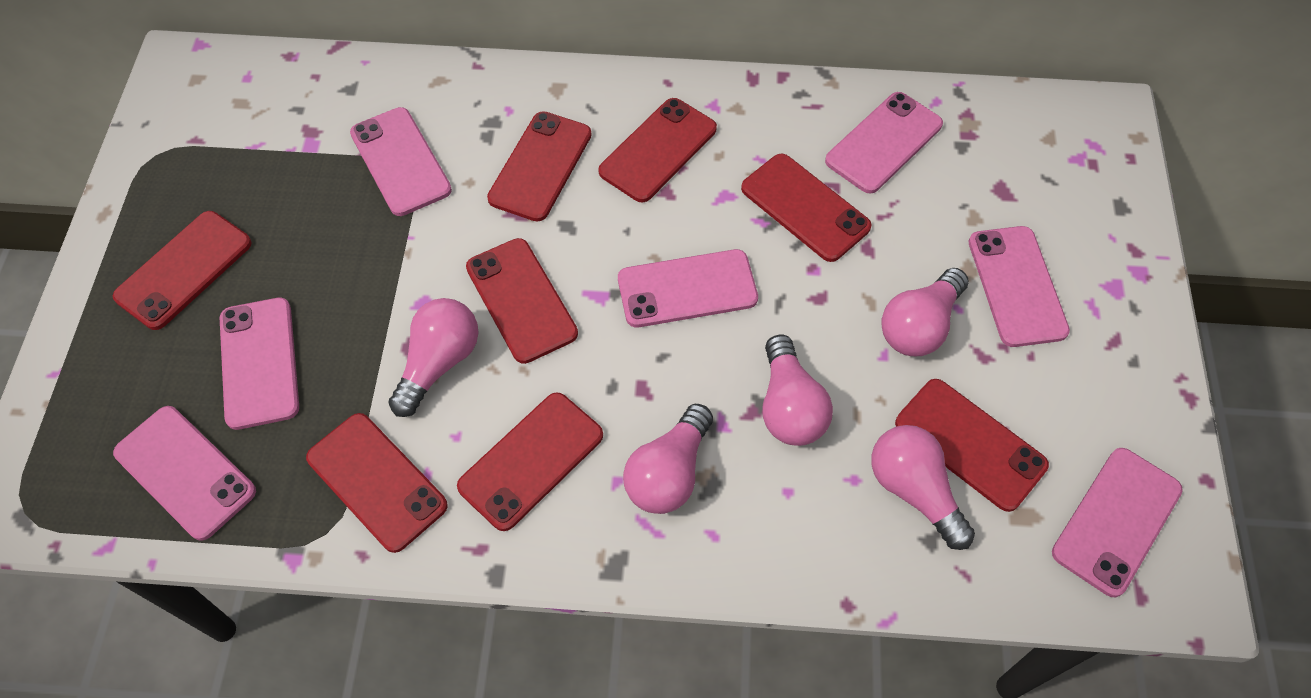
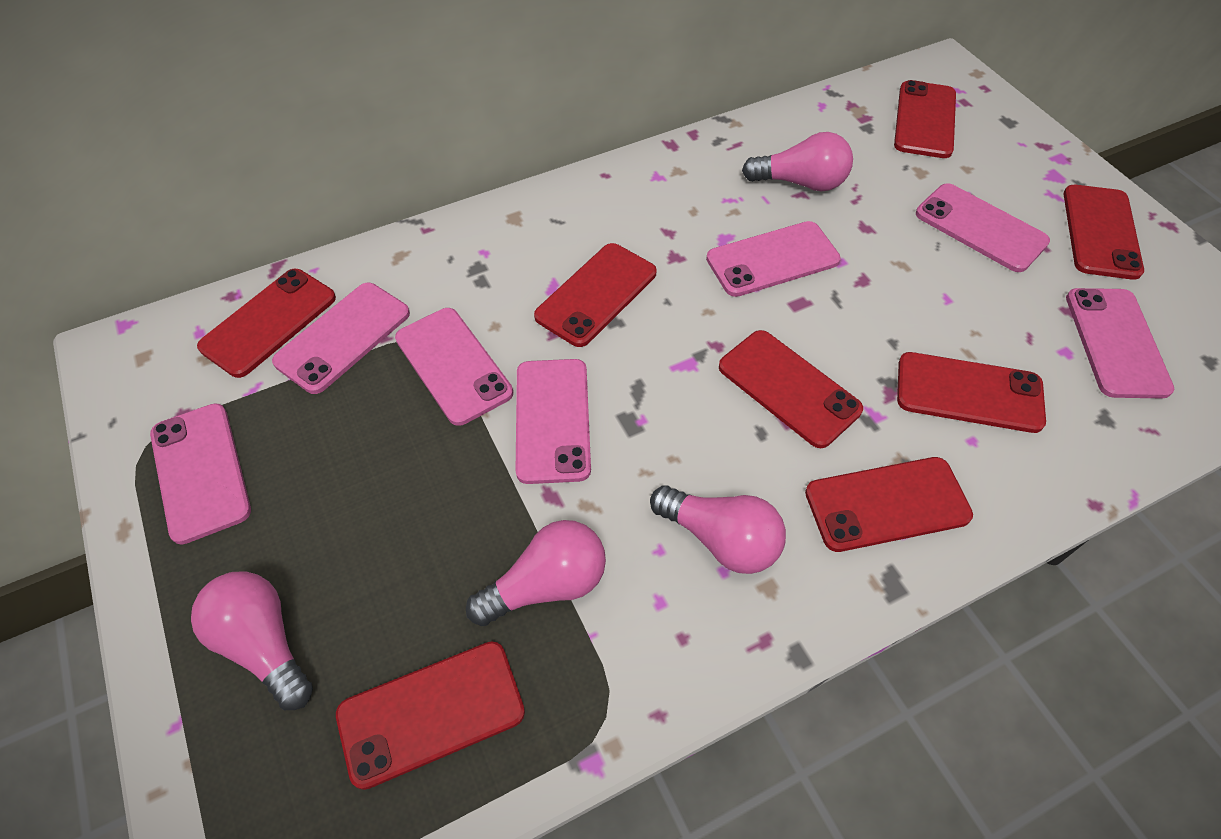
pink light bulb: 5 -> 4

